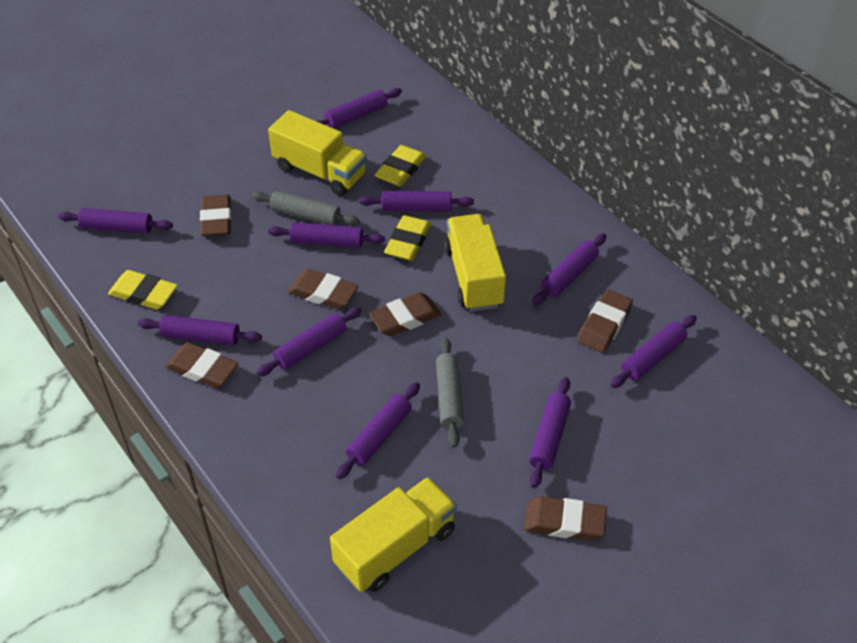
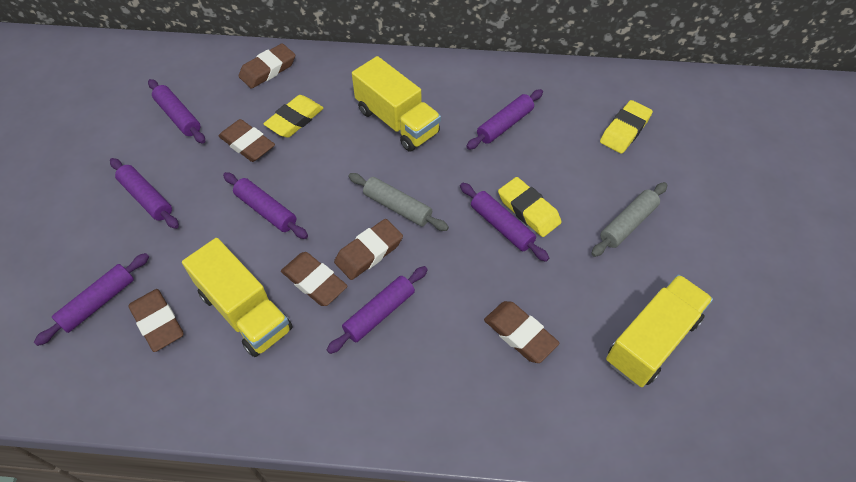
purple rolling pin: 10 -> 7

